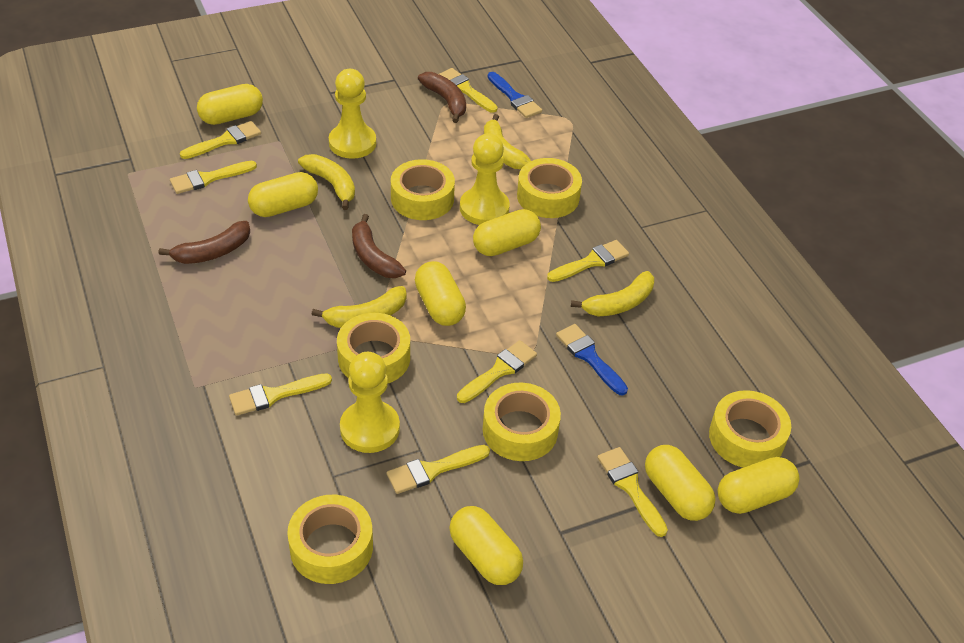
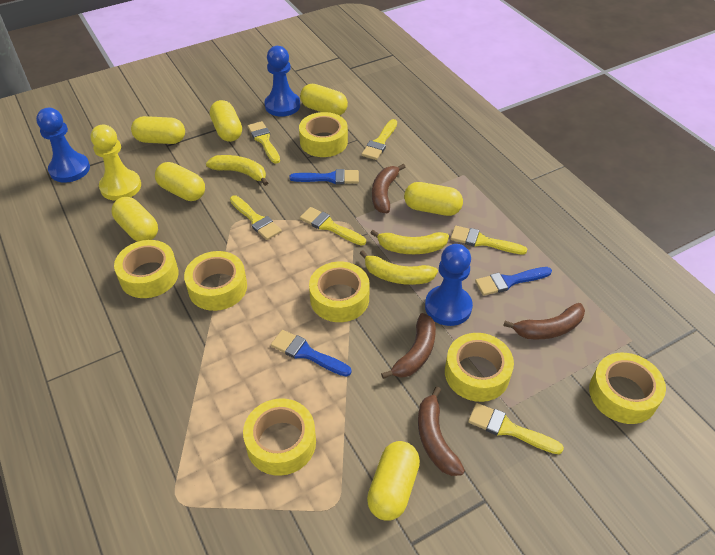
blue brush: 2 -> 3
blue pawn: 0 -> 3
brown banana: 3 -> 4
yellow banana: 4 -> 3
yellow brush: 8 -> 6
yellow pawn: 3 -> 1
yellow tape: 6 -> 7

